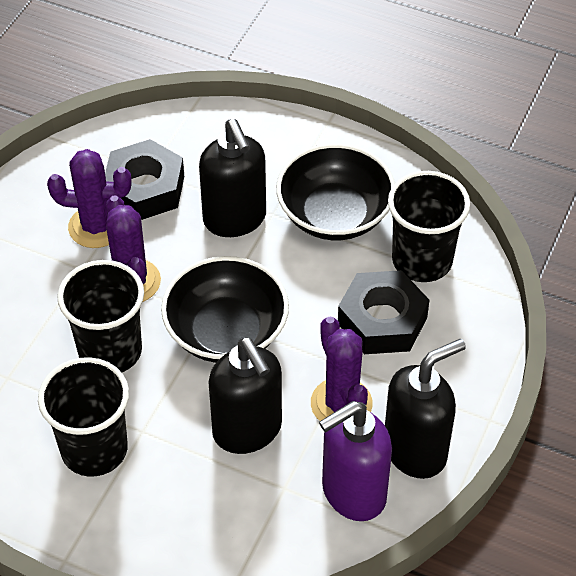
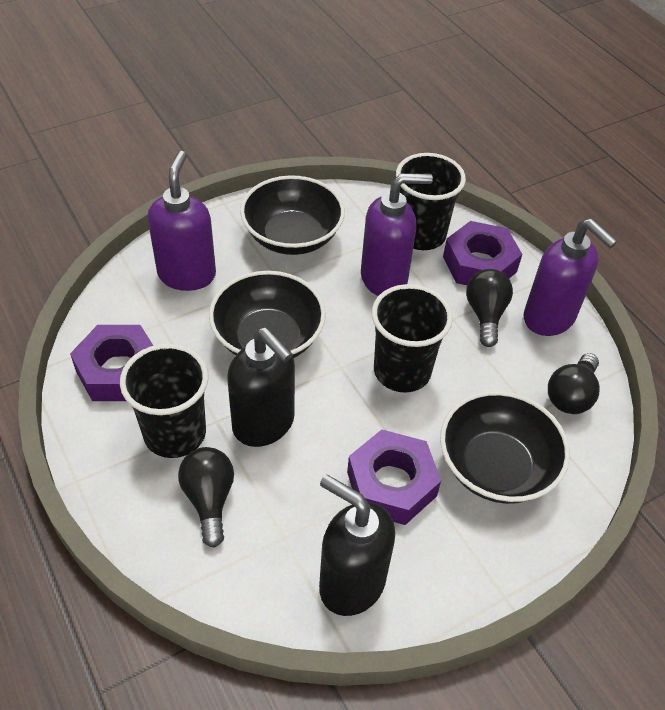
black bowl: 2 -> 3
black light bulb: 0 -> 3
black nut: 2 -> 0
black soap dispenser: 3 -> 2
purple cactus: 3 -> 0
purple nut: 0 -> 3
purple soap dispenser: 1 -> 3

